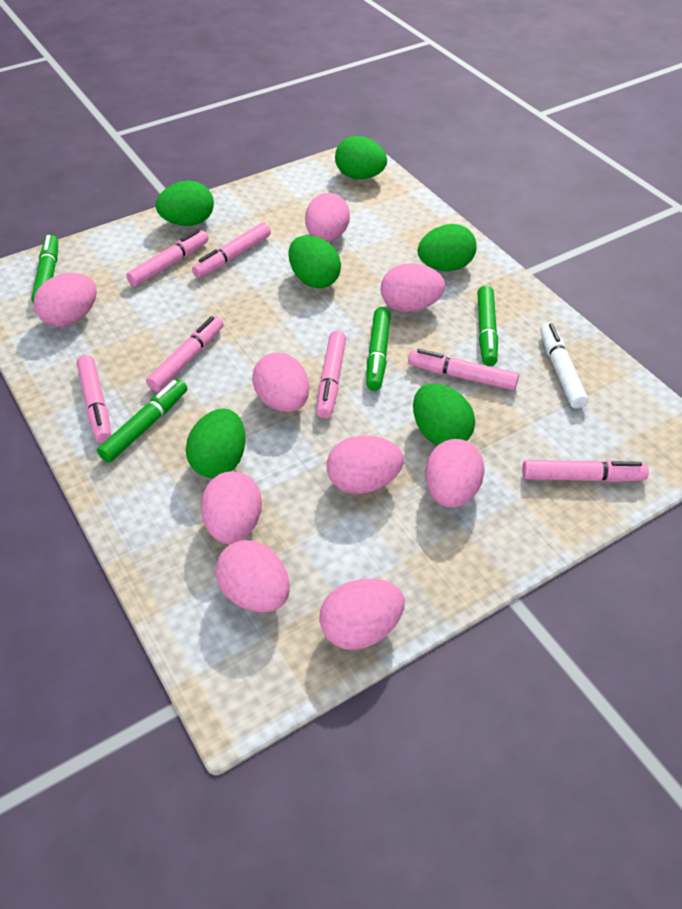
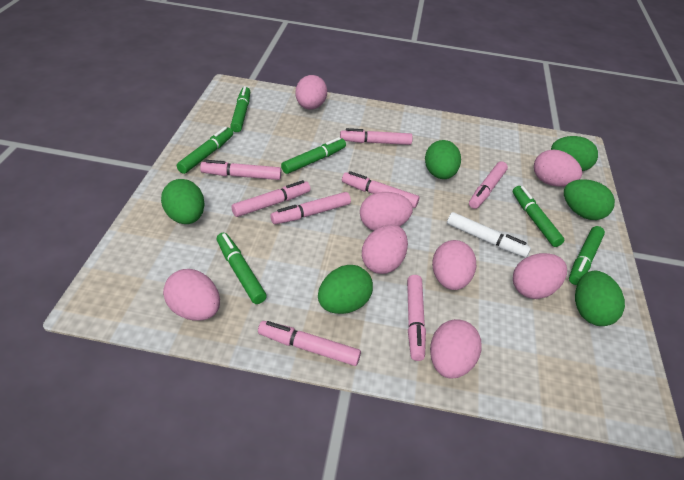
green marker: 4 -> 6
pink egg: 9 -> 8
pink marker: 7 -> 8

